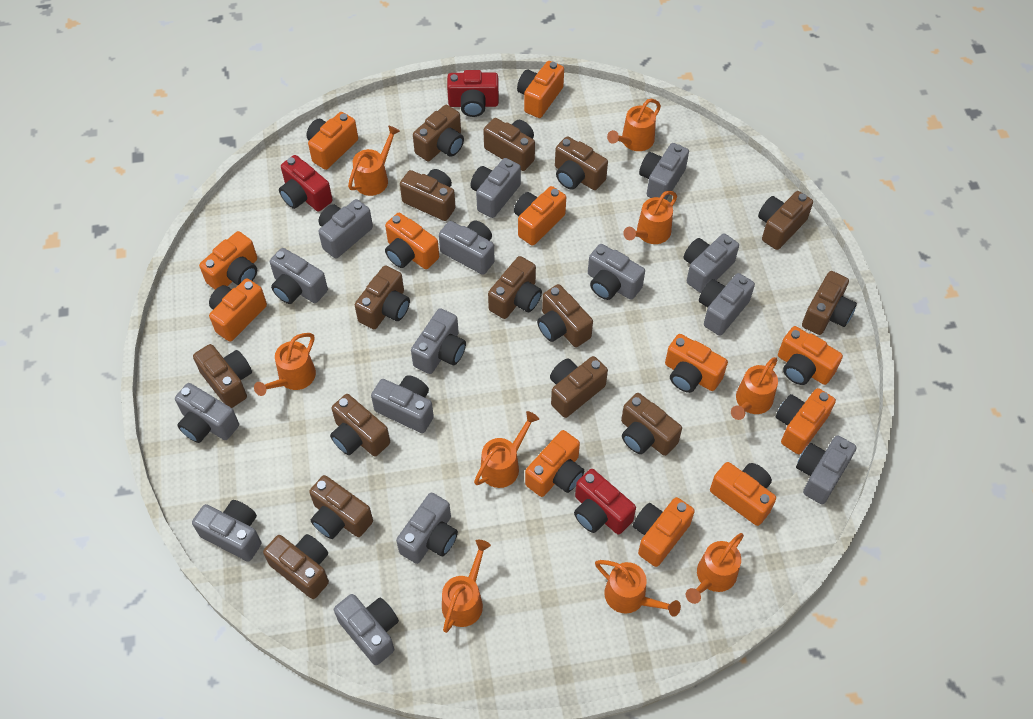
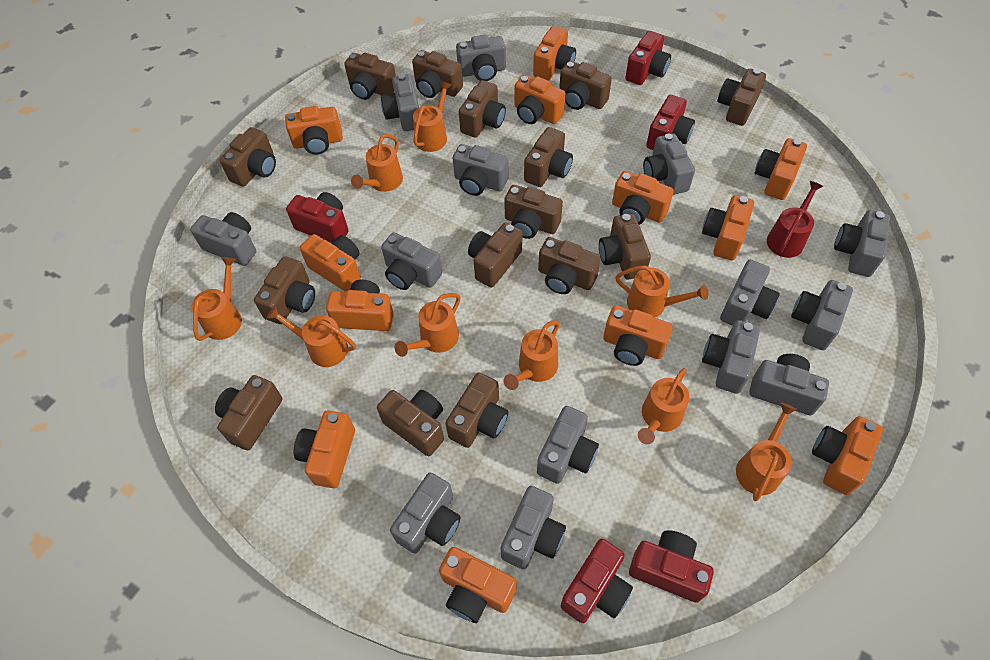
grey camera: 15 -> 14
red camera: 3 -> 5
red watering can: 0 -> 1

